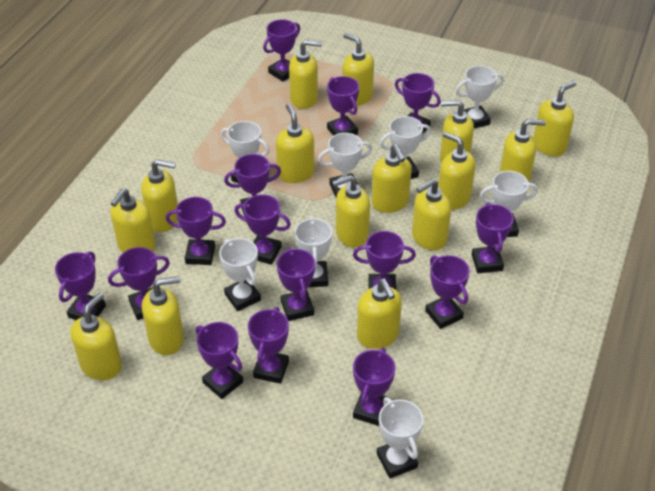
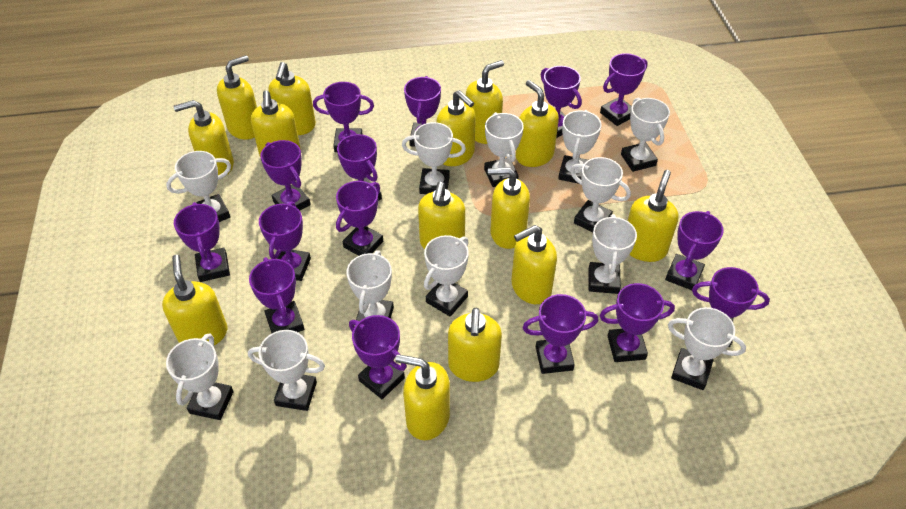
white trophy: 8 -> 12
yellow soap dispenser: 15 -> 14

